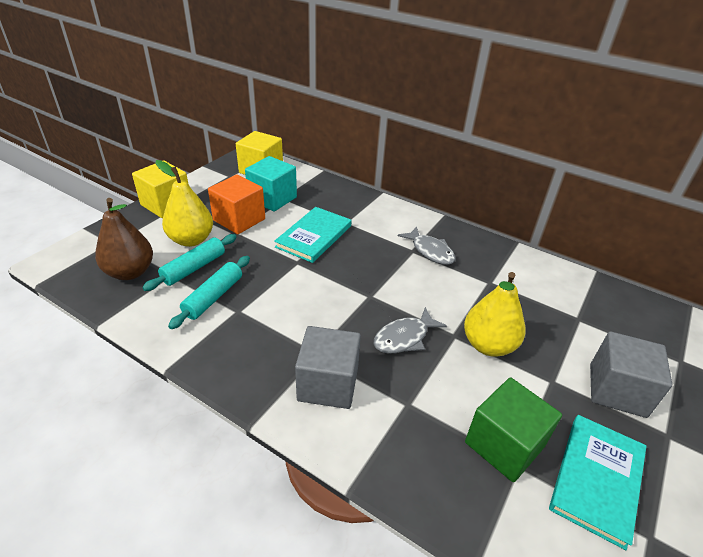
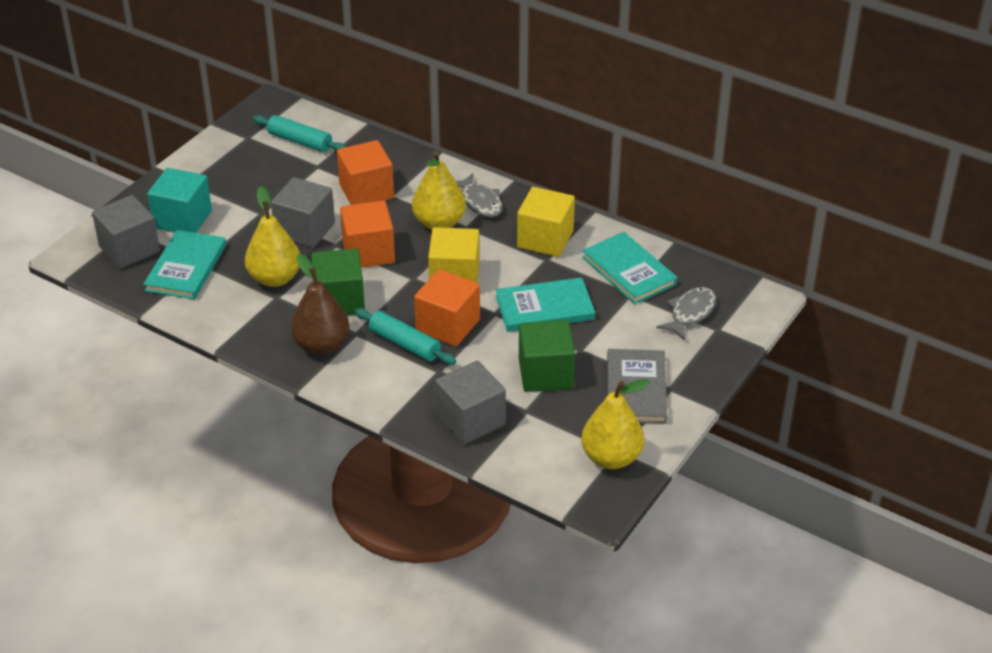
green cube: 1 -> 2
grey book: 0 -> 1
grey cube: 2 -> 3
orange cube: 1 -> 3
turquoise book: 2 -> 3
yellow pear: 2 -> 3

